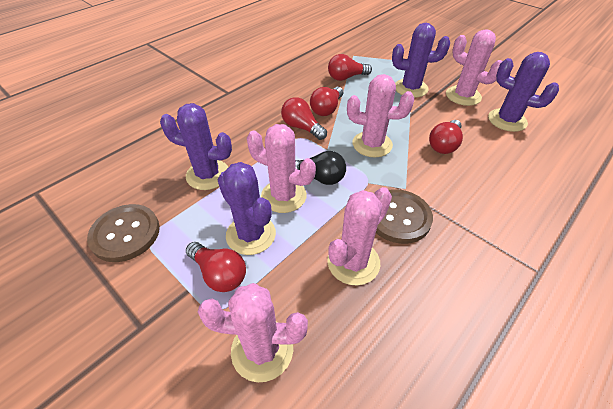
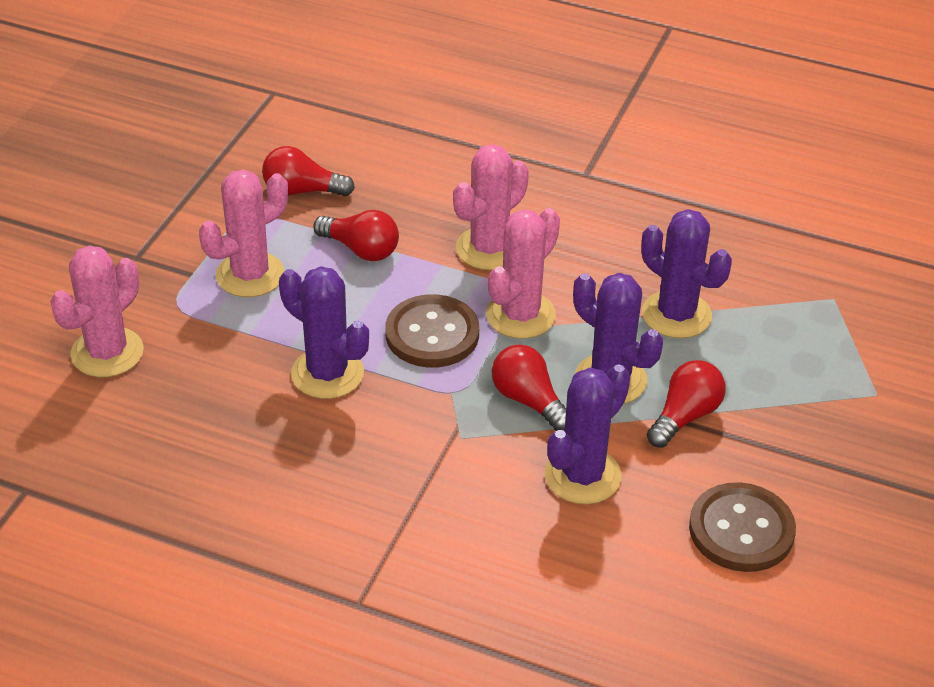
black light bulb: 1 -> 0
pink cactus: 5 -> 4
red light bulb: 5 -> 4

